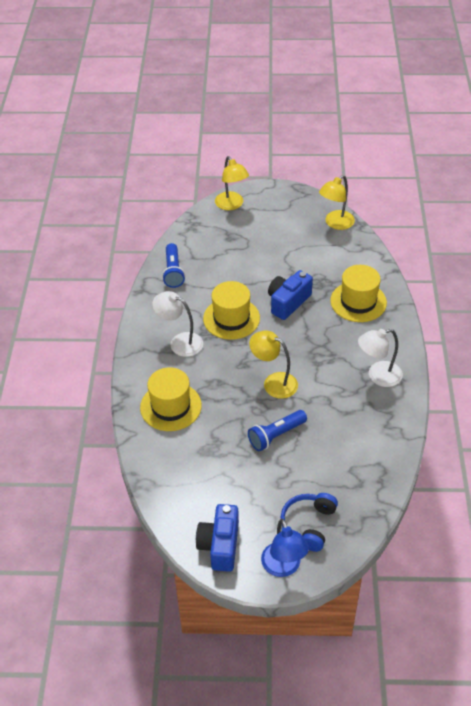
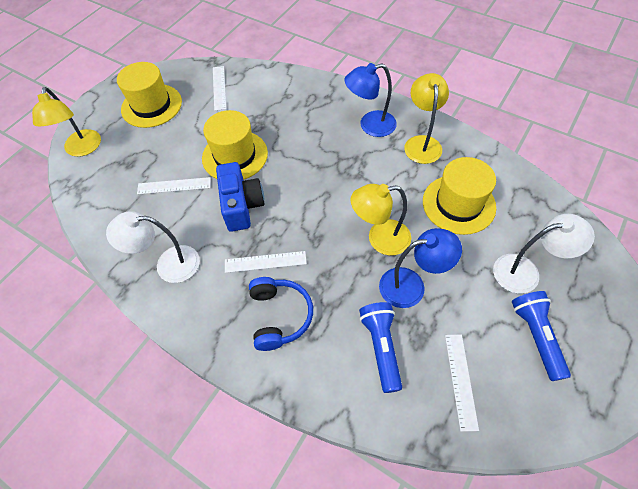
blue camera: 2 -> 1
blue lamp: 1 -> 2
white ruler: 0 -> 4

